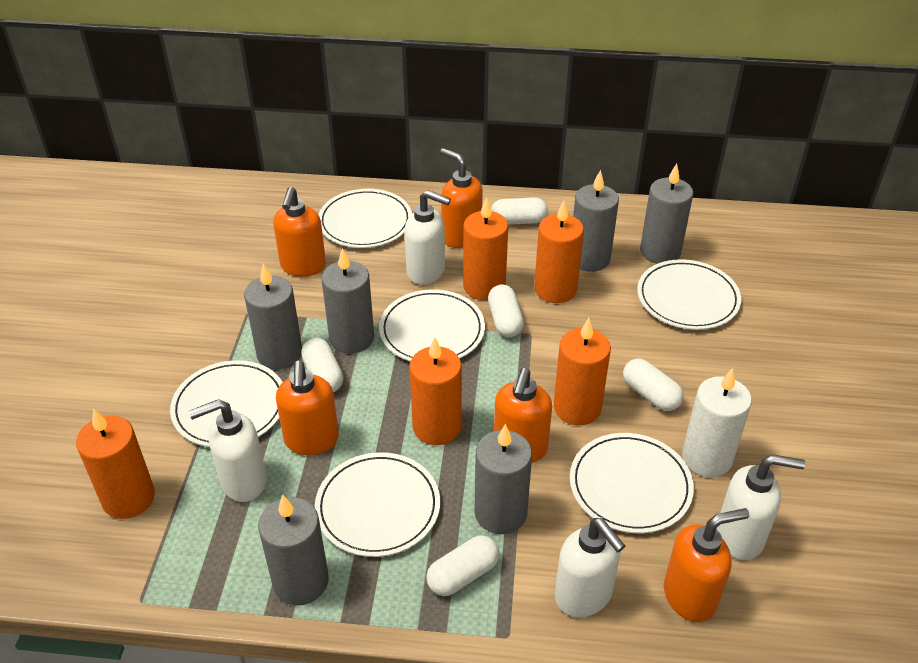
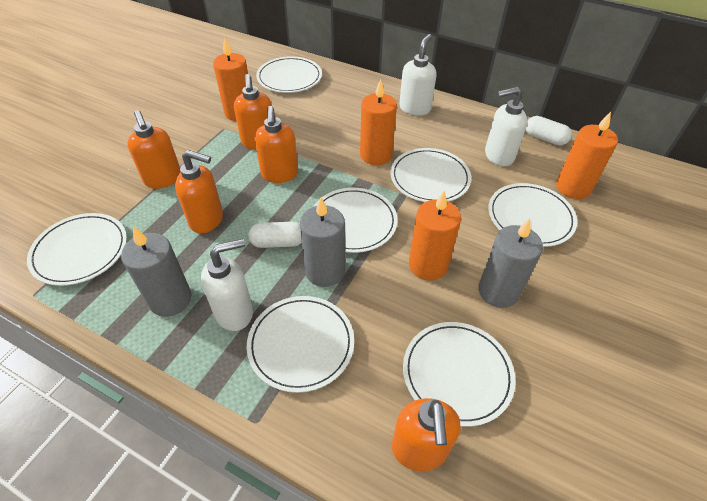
grey candle: 6 -> 3
orange candle: 5 -> 4
white candle: 1 -> 0
white capsule: 5 -> 2
white plate: 6 -> 7
white soap dispenser: 4 -> 3

